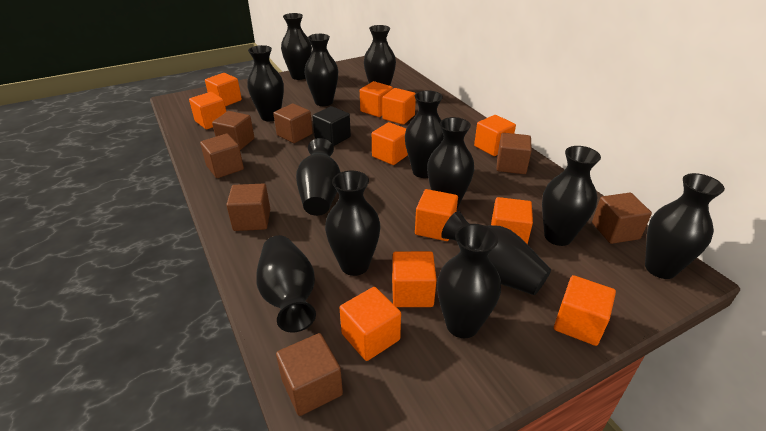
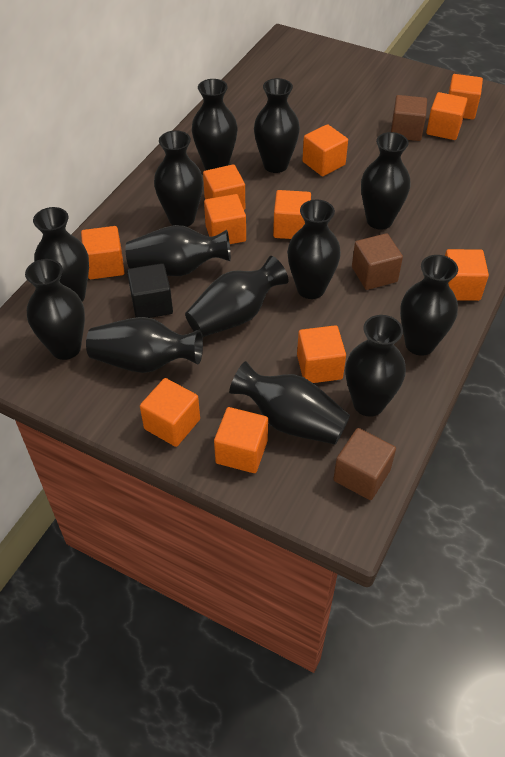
brown cube: 7 -> 3

